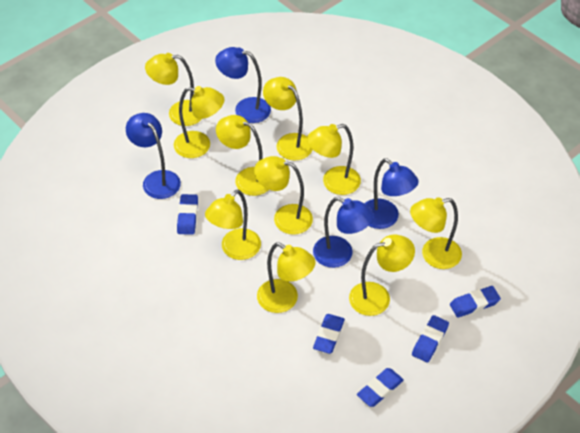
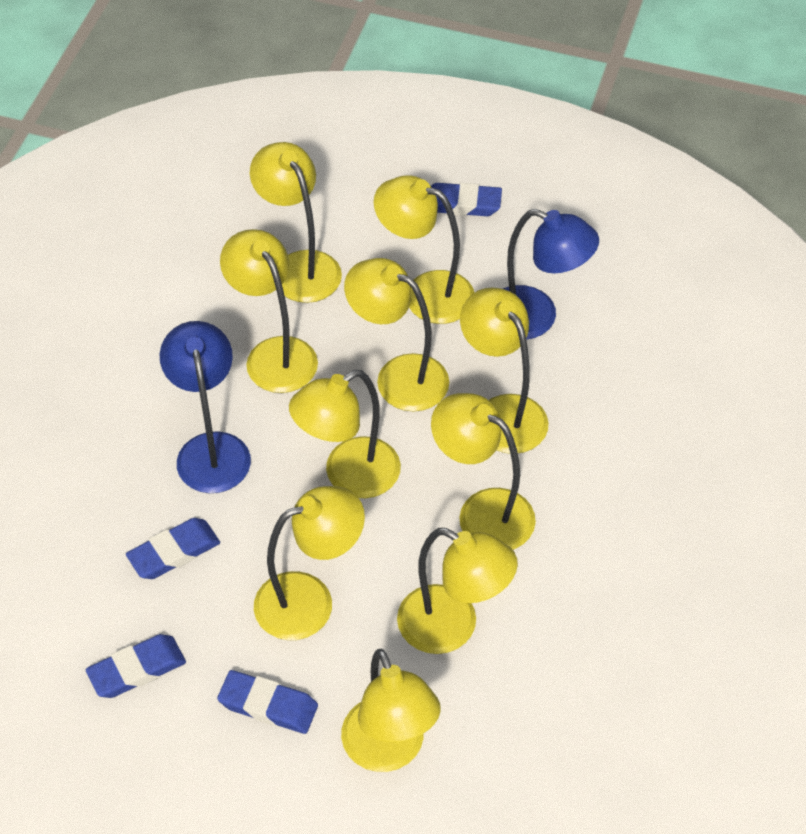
blue eraser: 5 -> 4
blue lamp: 4 -> 2

